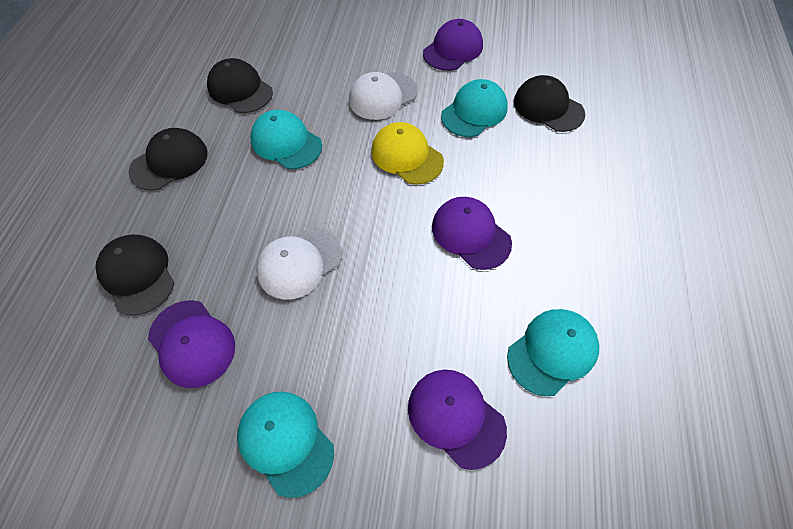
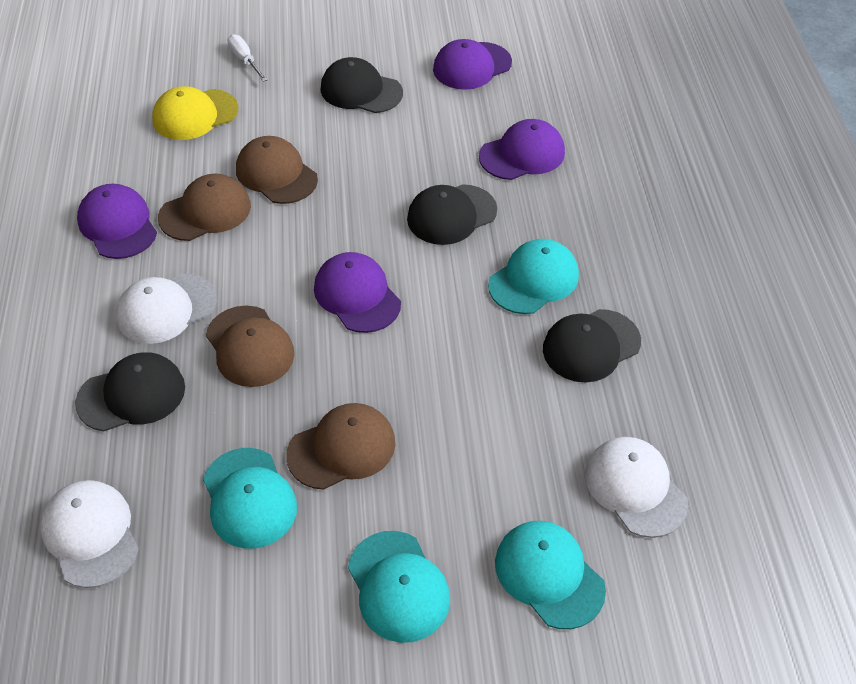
brown cap: 0 -> 4
white cap: 2 -> 3
white screwdriver: 0 -> 1

